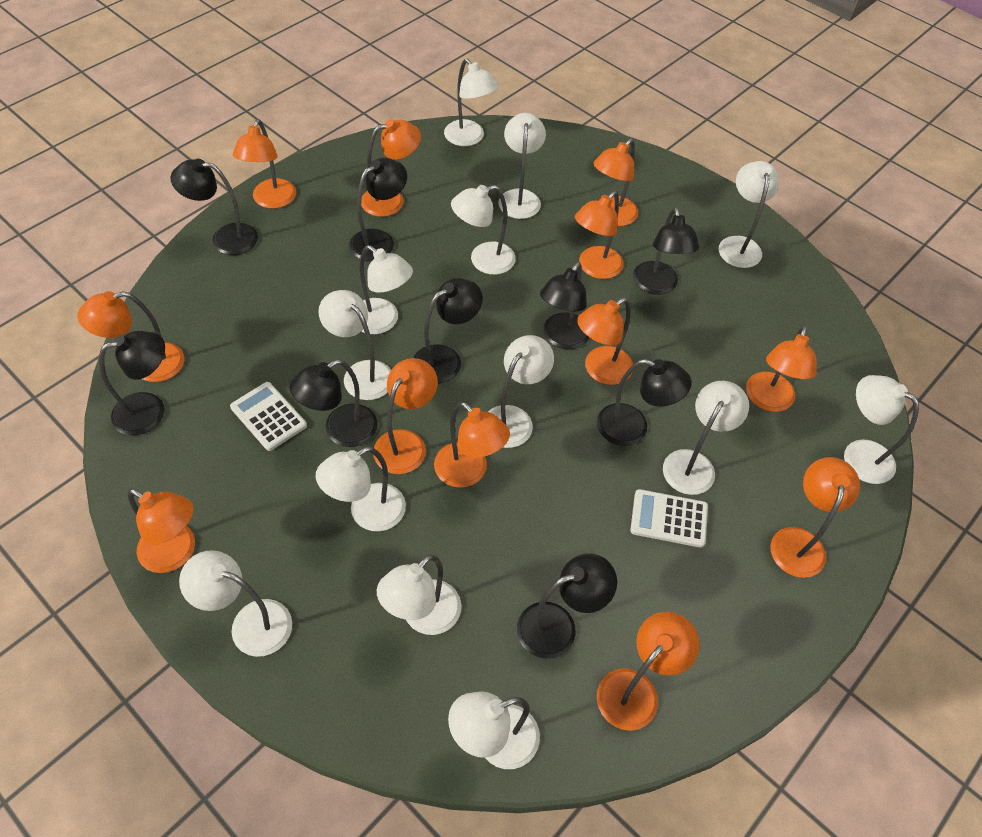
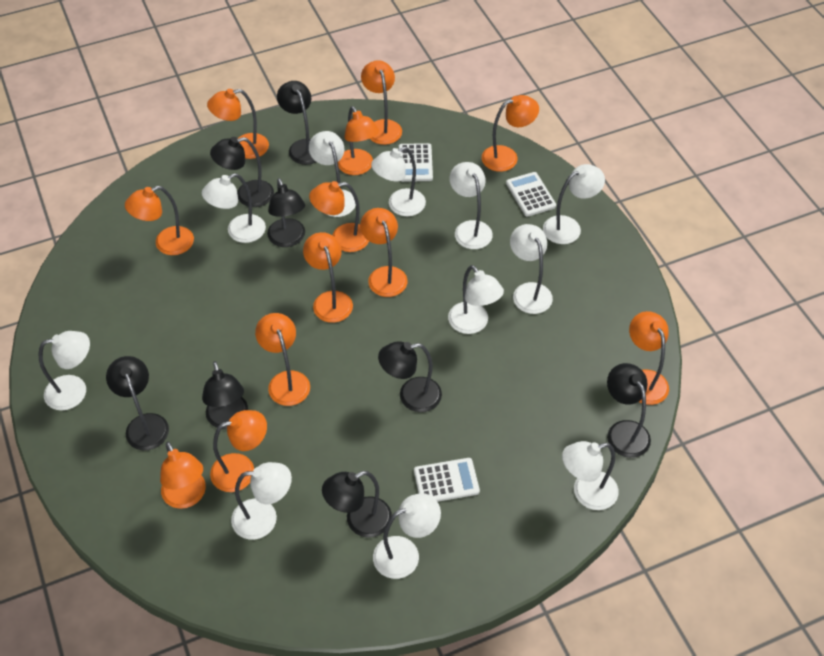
black lamp: 9 -> 8
white calculator: 2 -> 3
white lamp: 13 -> 11

